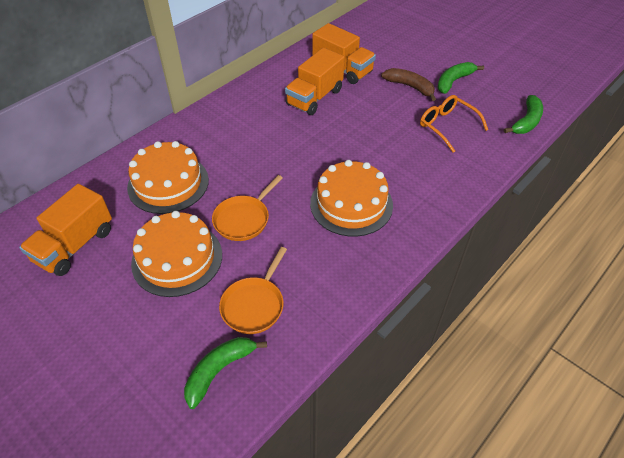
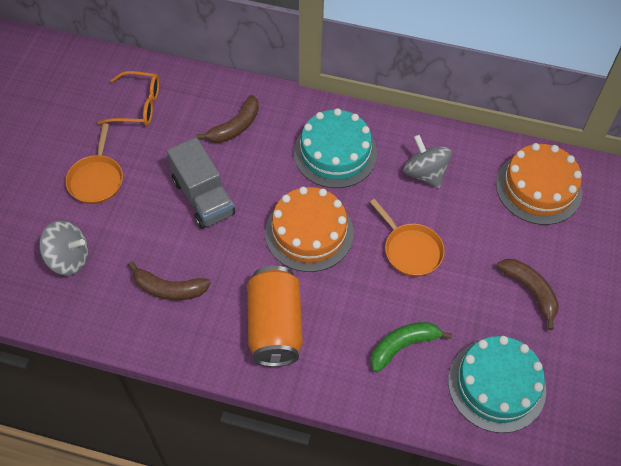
brown banana: 1 -> 3
green banana: 3 -> 1
grey spinning top: 0 -> 2
grey truck: 0 -> 1
orange cake: 3 -> 2
orange can: 0 -> 1
orange truck: 3 -> 0
turquoise cake: 0 -> 2

